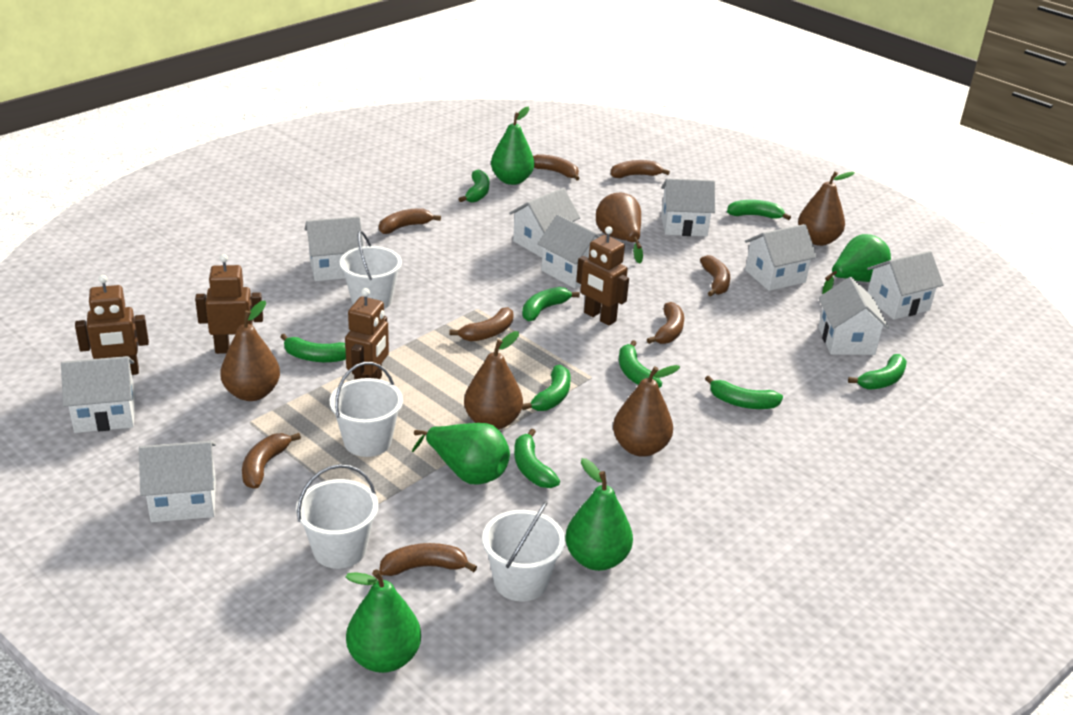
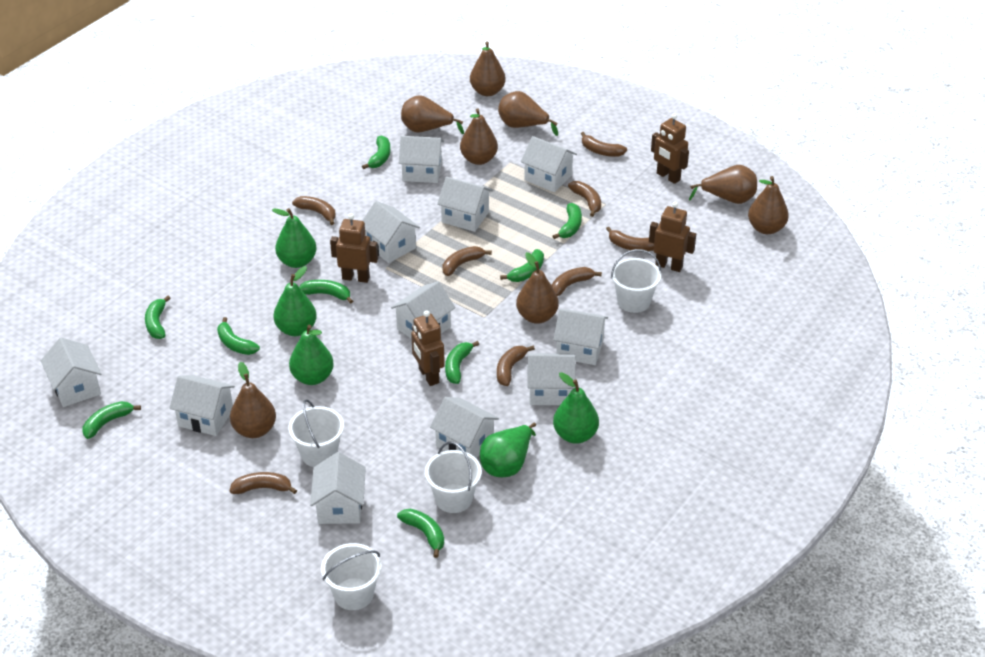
brown pear: 5 -> 8
white house: 9 -> 11

